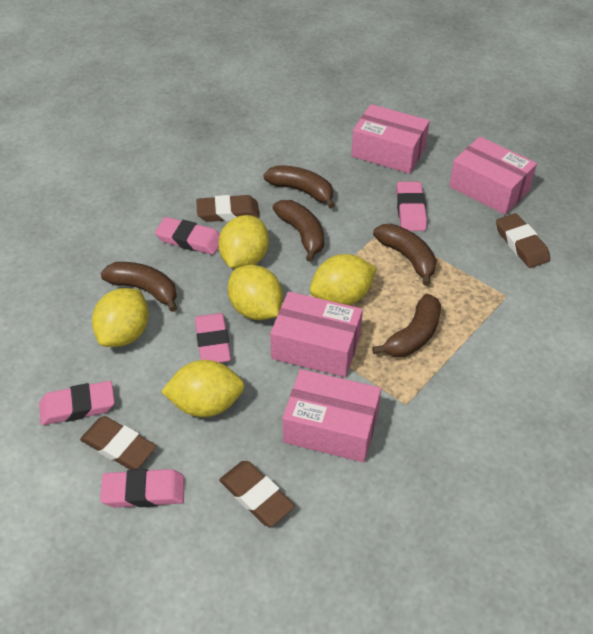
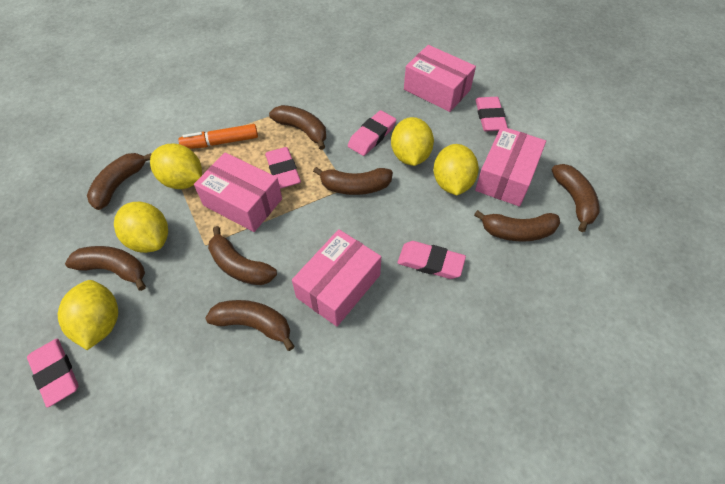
brown banana: 5 -> 8
brown eraser: 4 -> 0
orange marker: 0 -> 1

